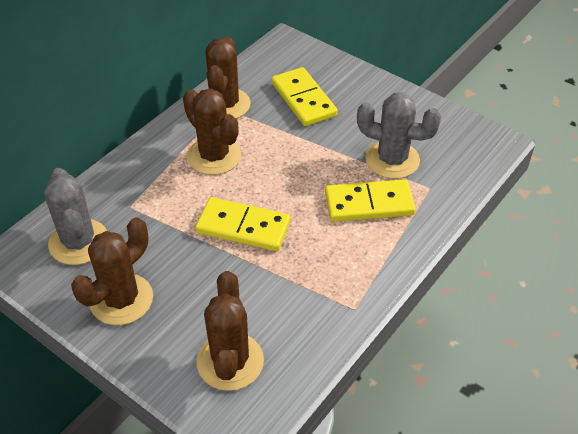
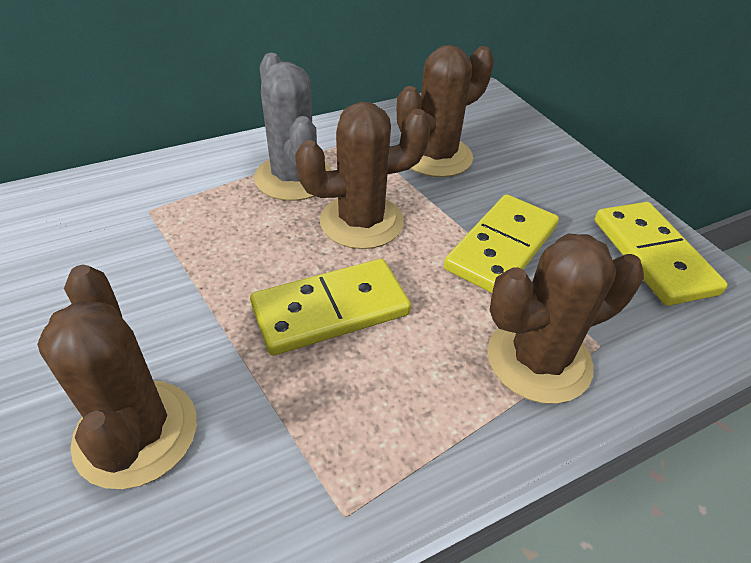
grey cactus: 2 -> 1

